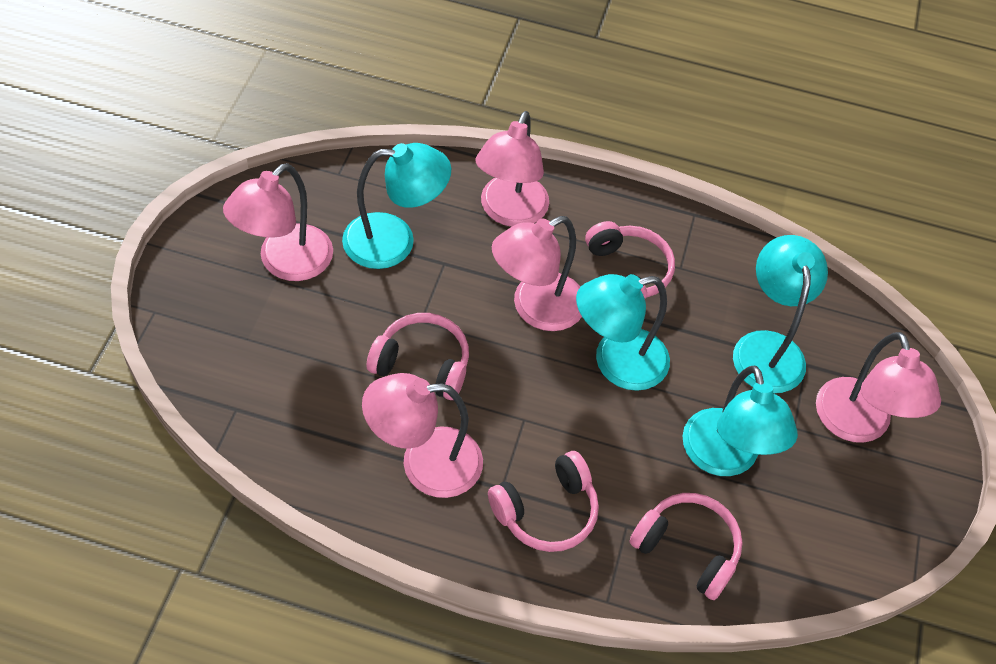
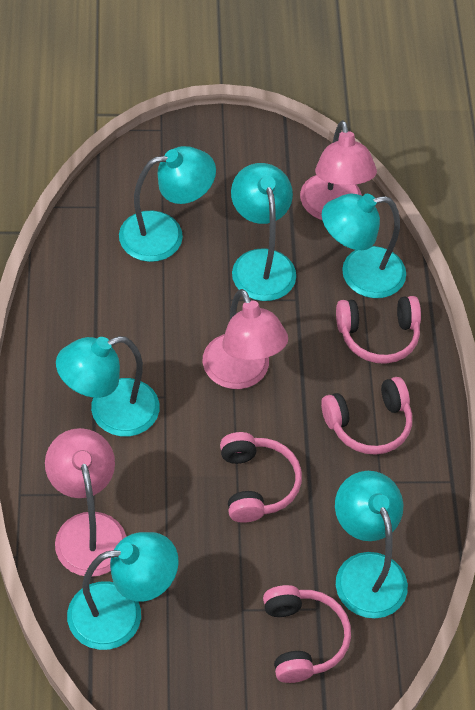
pink lamp: 5 -> 3
turquoise lamp: 4 -> 6

